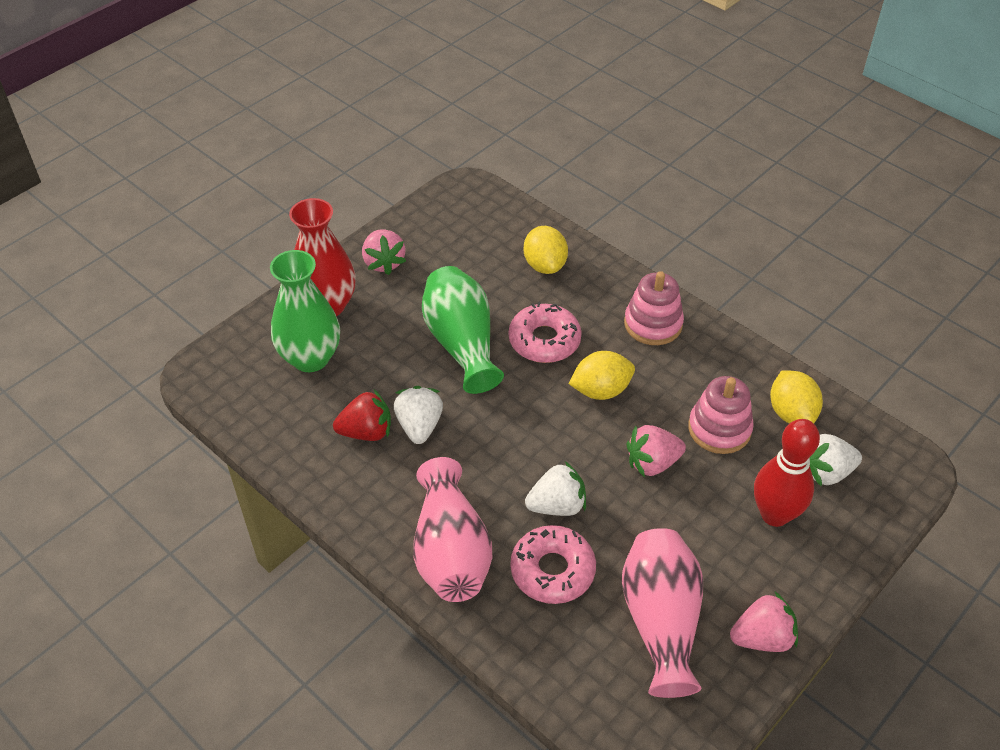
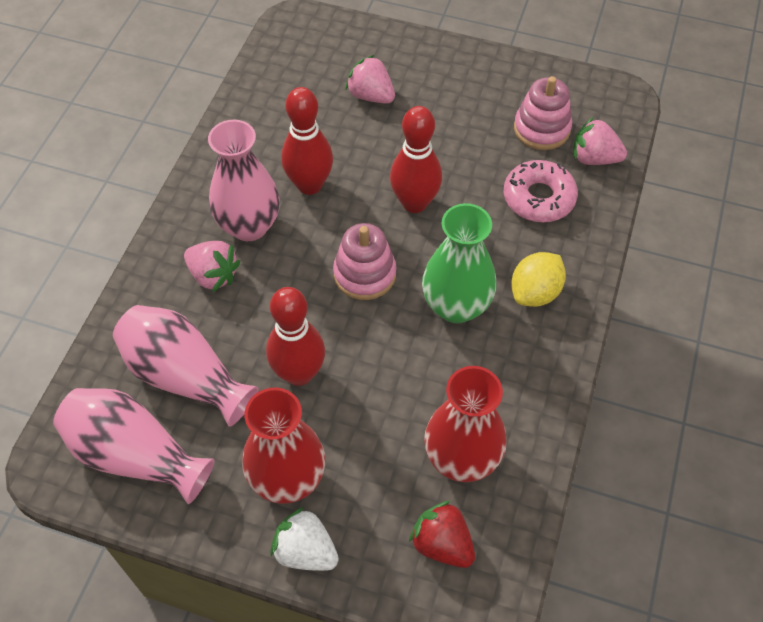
green vase: 2 -> 1
pink donut: 2 -> 1
pink vase: 2 -> 3
red bowling pin: 1 -> 3
red vase: 1 -> 2
white strawberry: 3 -> 1
yellow lemon: 3 -> 1

